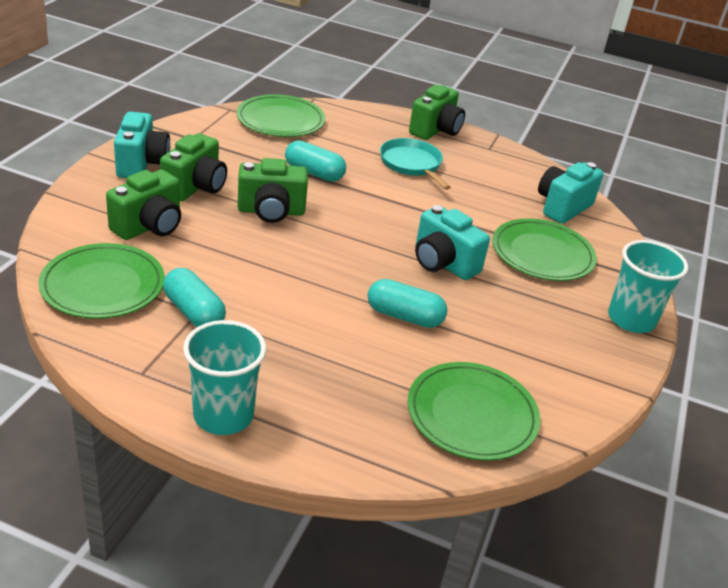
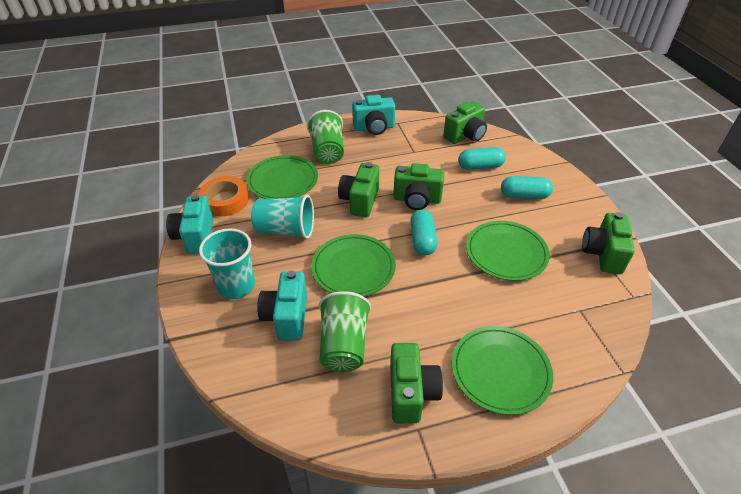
green camera: 4 -> 5
green cup: 0 -> 2
orange tape: 0 -> 1
turquoise pan: 1 -> 0

